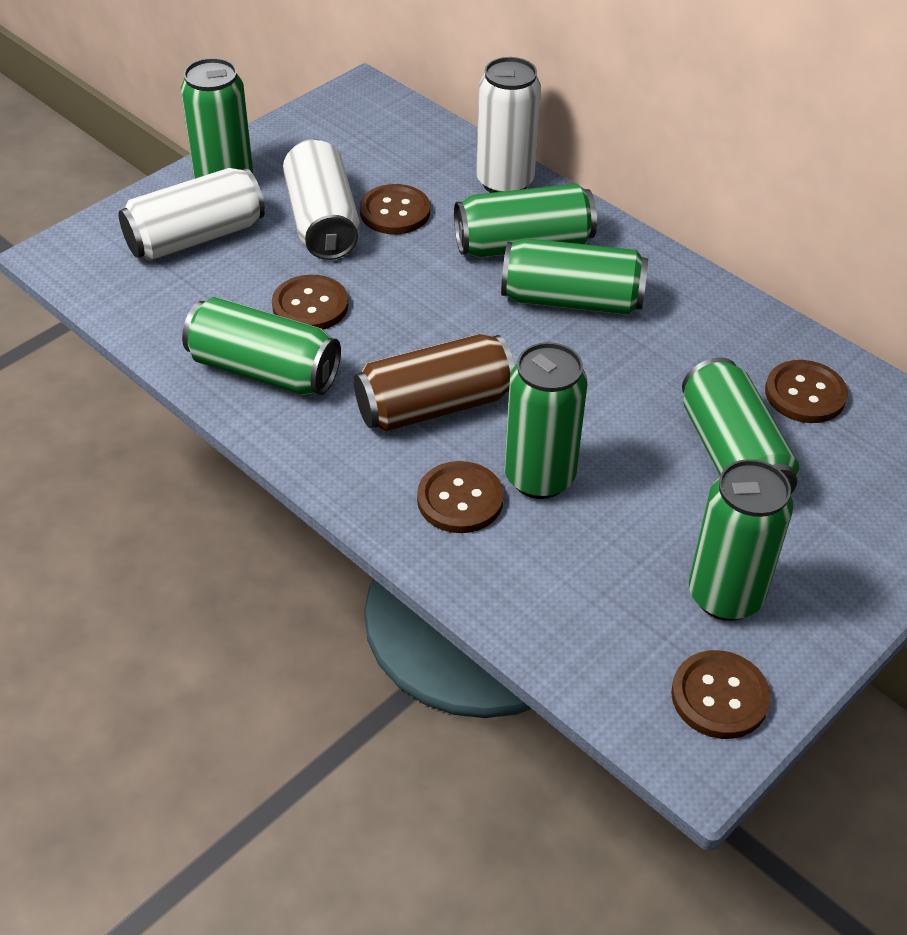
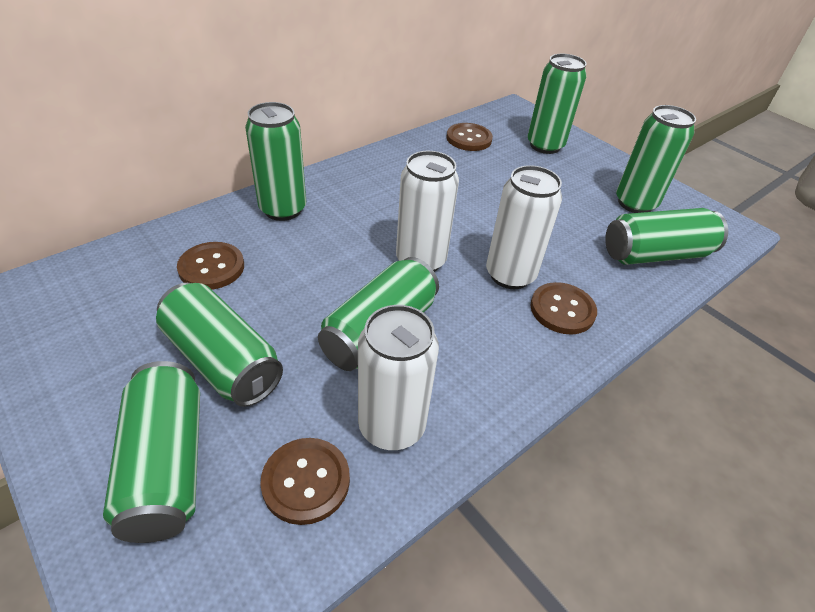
brown button: 5 -> 4
brown can: 1 -> 0

